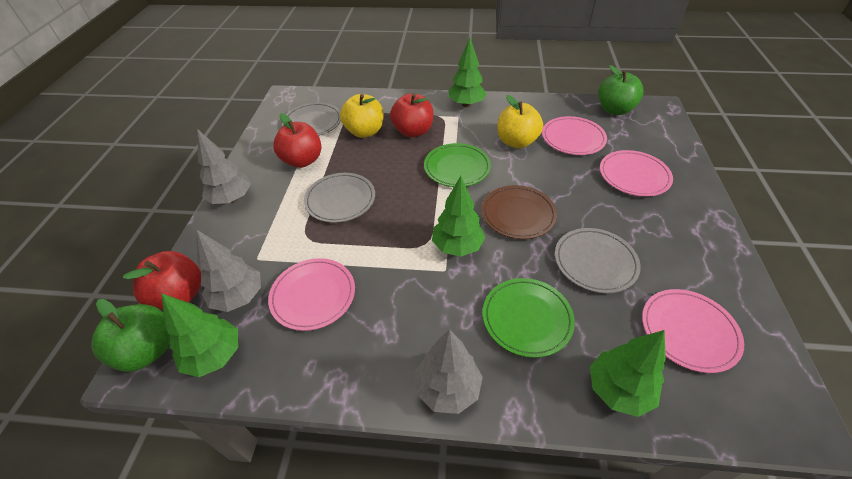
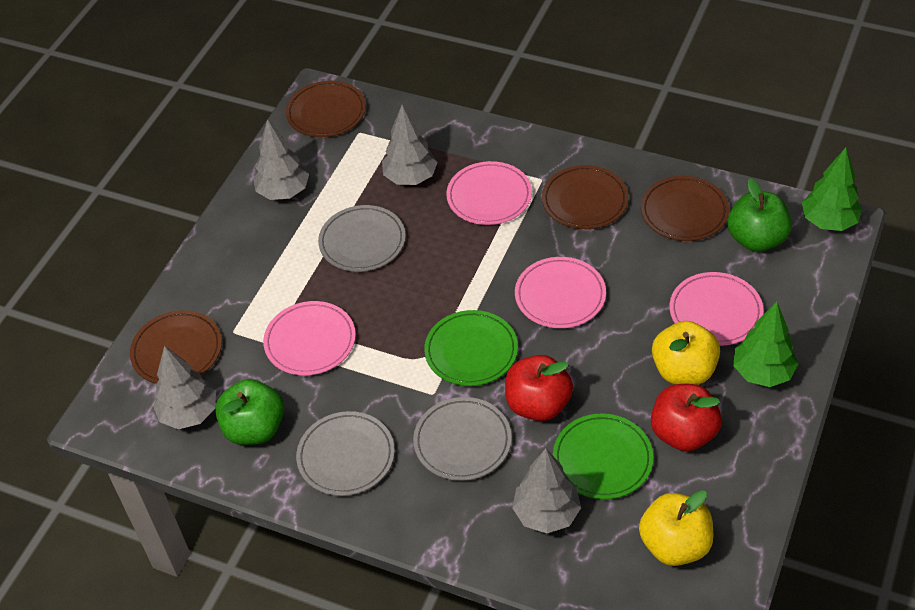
brown plate: 1 -> 4
green tree: 4 -> 2
grey tree: 3 -> 4
red apple: 3 -> 2

